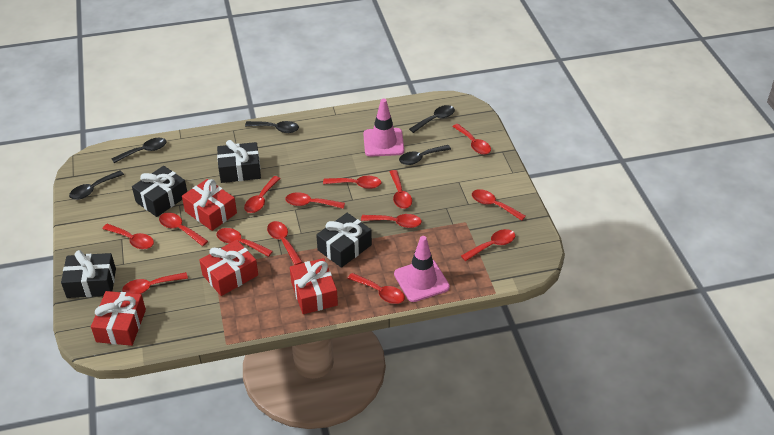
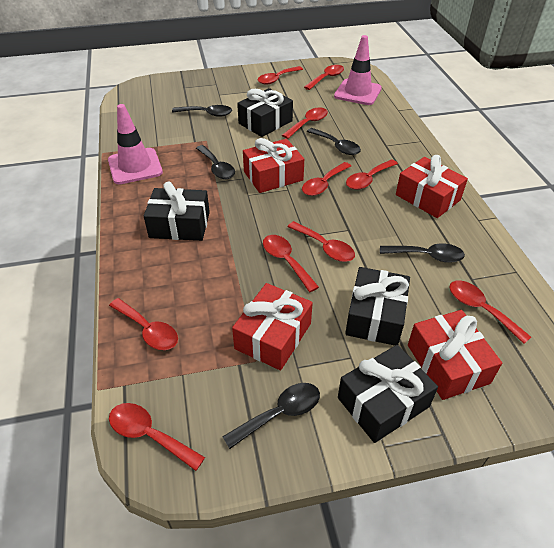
red spoon: 14 -> 10

